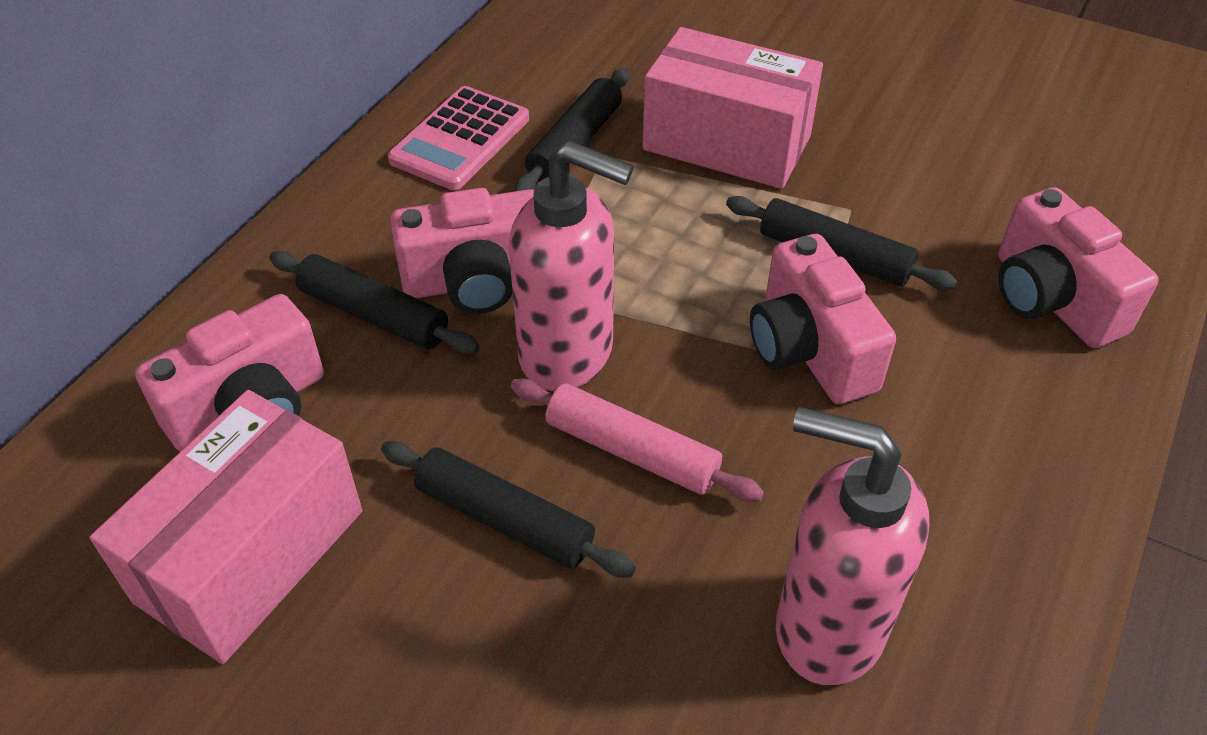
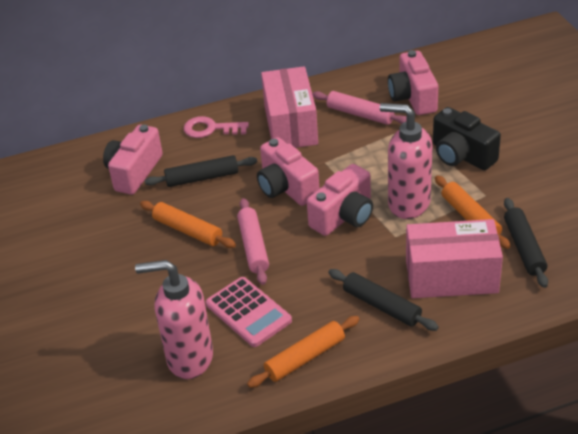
black camera: 0 -> 1
black rolling pin: 4 -> 3
orange rolling pin: 0 -> 3
pink key: 0 -> 1
pink rolling pin: 1 -> 2

